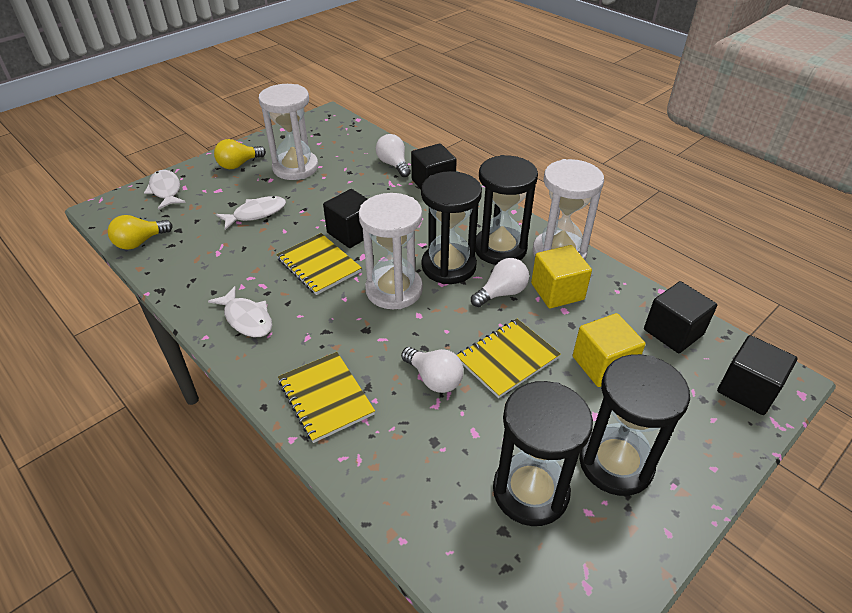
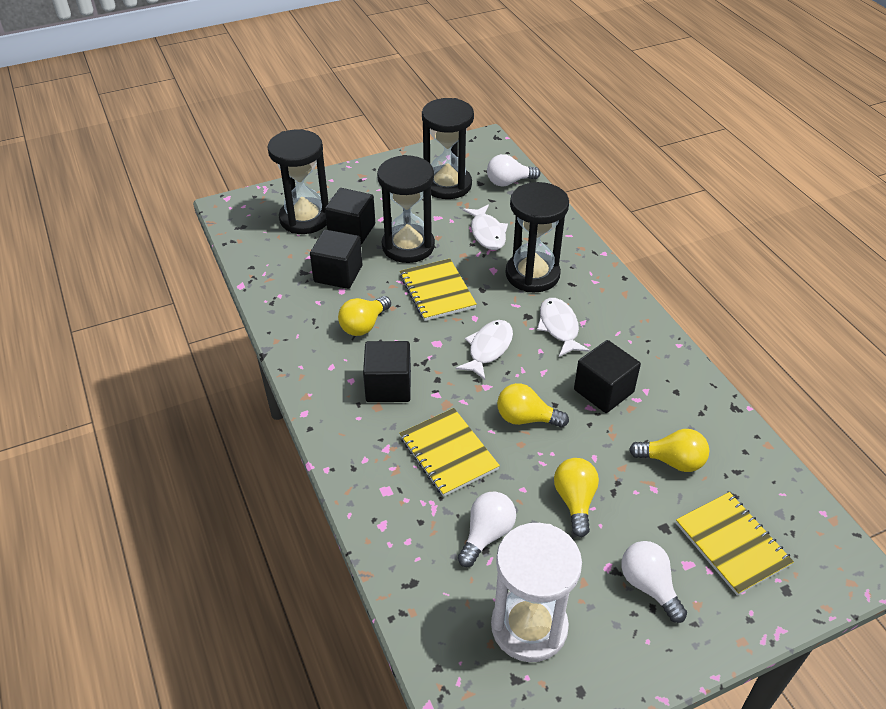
white hourglass: 3 -> 1
yellow cube: 2 -> 0
yellow light bulb: 2 -> 4

